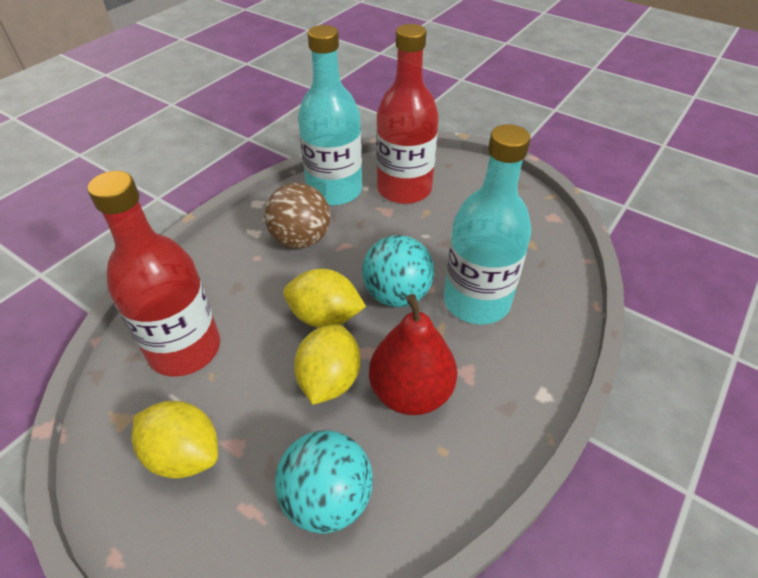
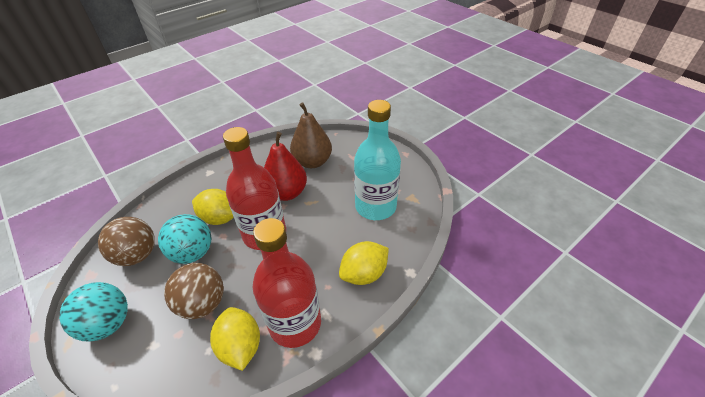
brown ball: 1 -> 2
brown pear: 0 -> 1
turquoise bottle: 2 -> 1

